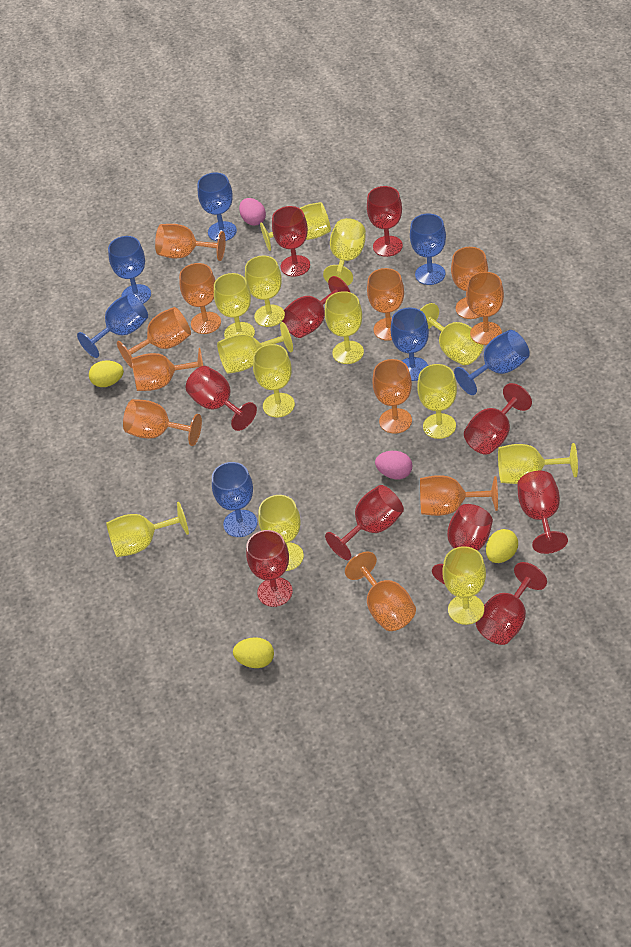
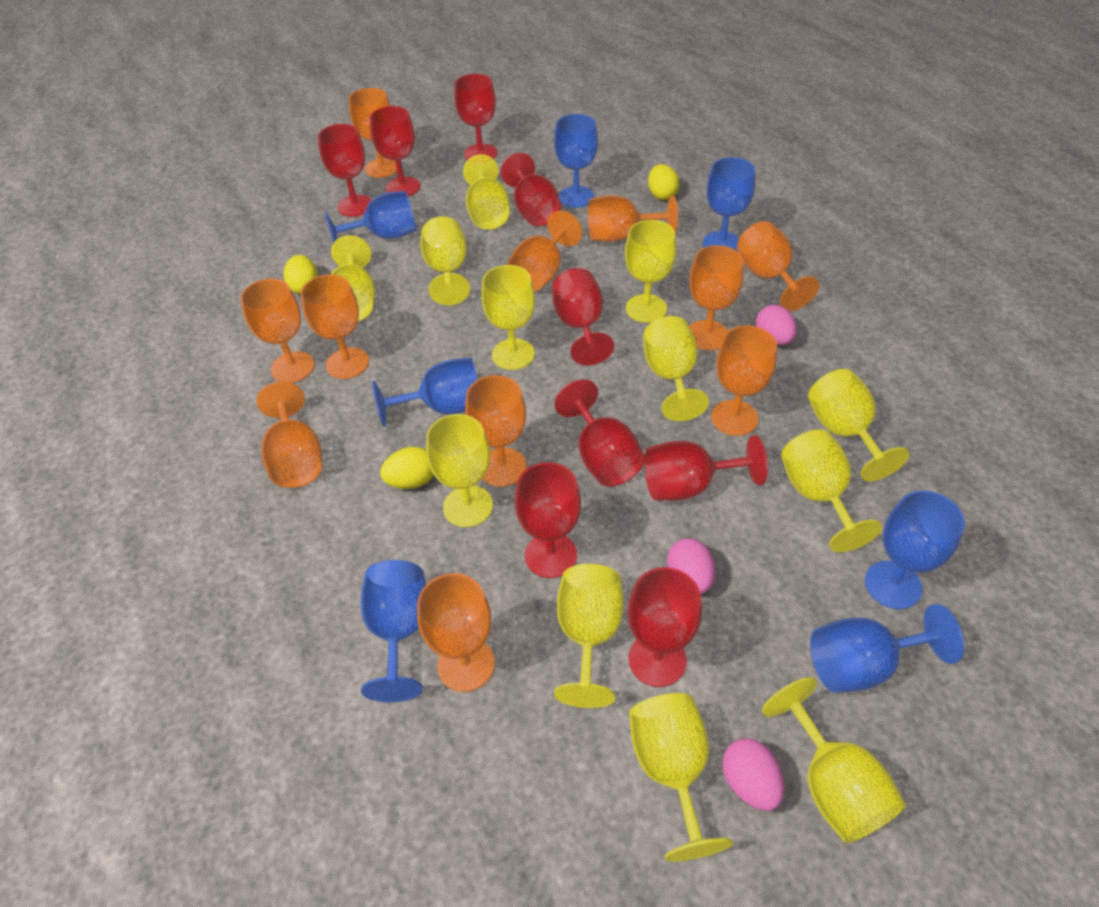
pink egg: 2 -> 3
red goblet: 10 -> 9
yellow goblet: 13 -> 12

